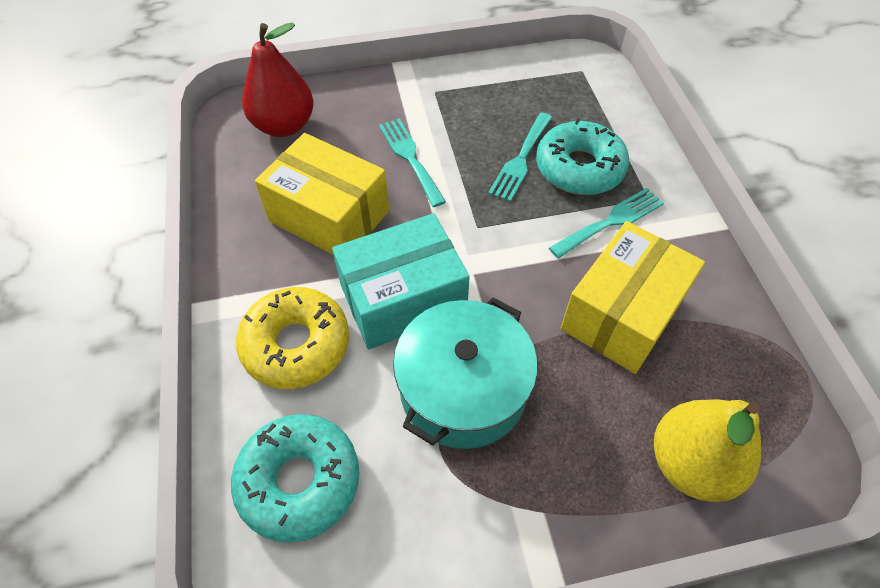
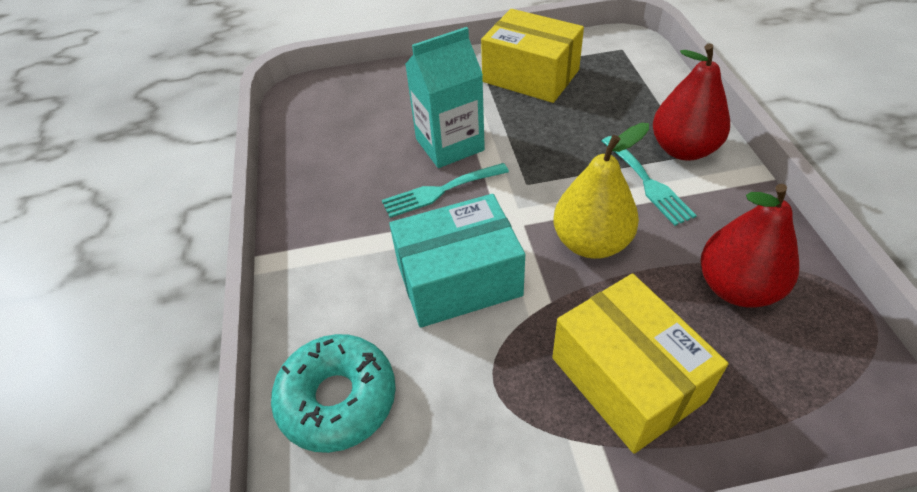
red pear: 1 -> 2
turquoise carton: 0 -> 1
turquoise donut: 2 -> 1
turquoise fork: 3 -> 2
turquoise pot: 1 -> 0
yellow donut: 1 -> 0

